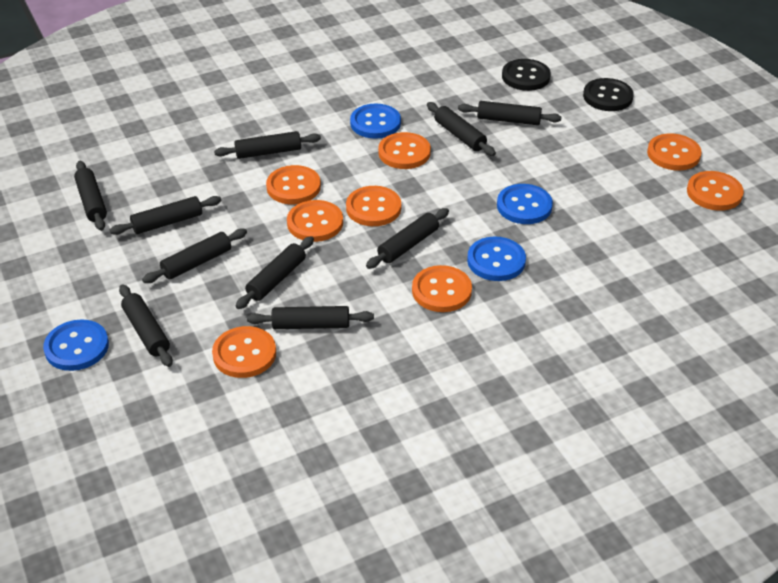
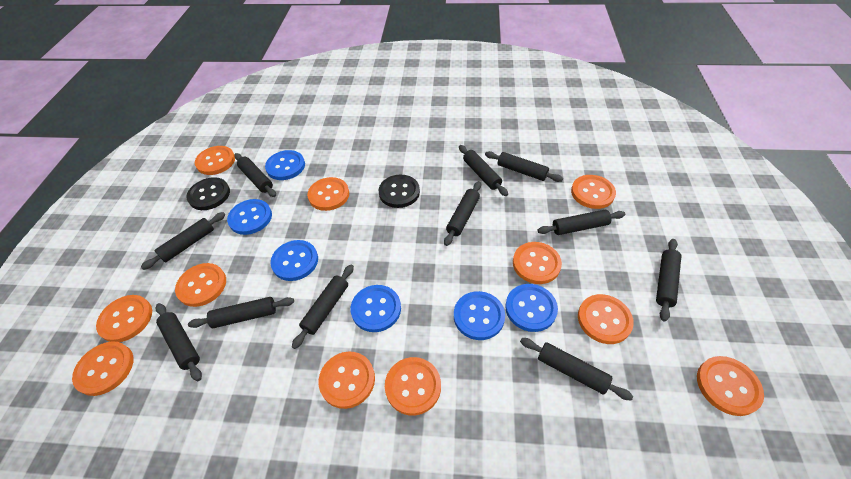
black rolling pin: 10 -> 11
blue button: 4 -> 6
orange button: 8 -> 11

